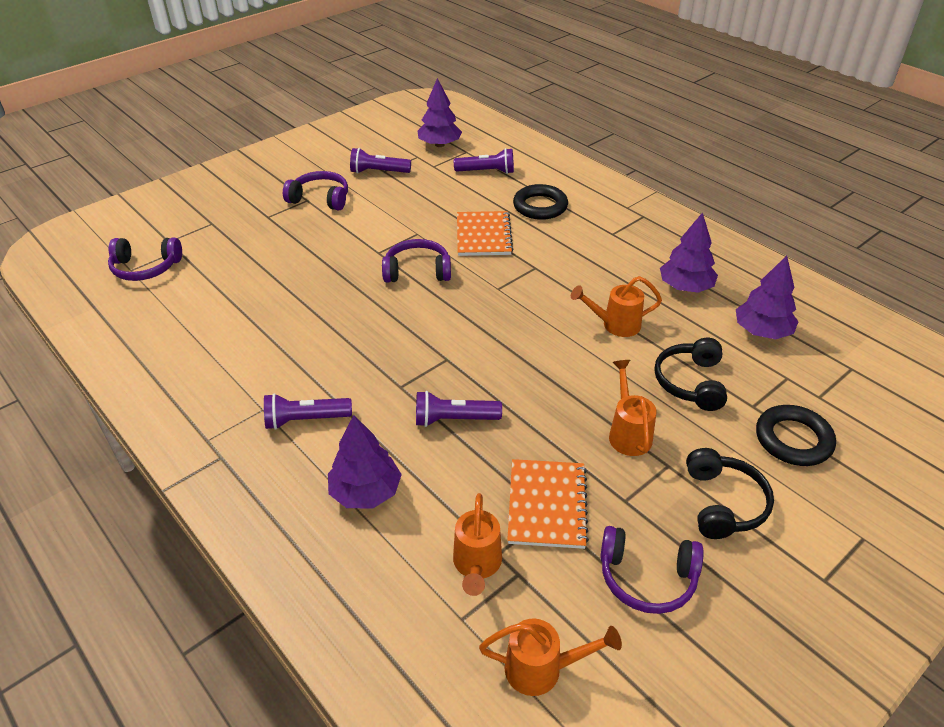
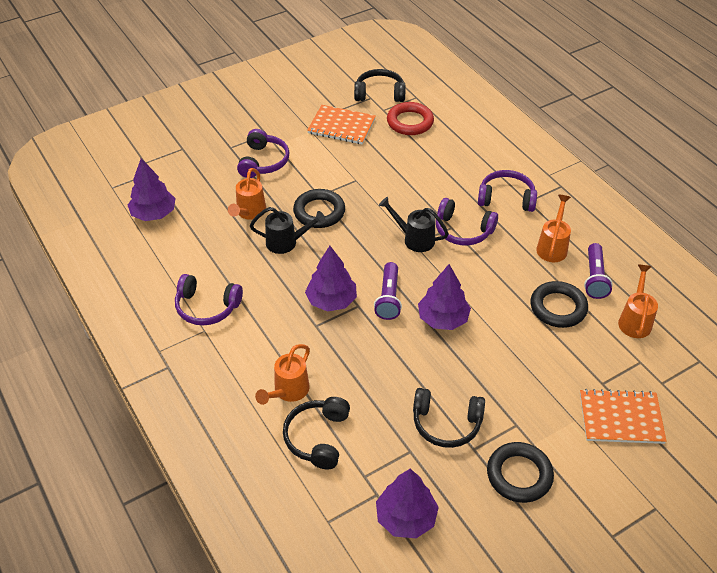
black headphones: 2 -> 3
black ring: 2 -> 3
black watering can: 0 -> 2
purple flashlight: 4 -> 2
red ring: 0 -> 1

